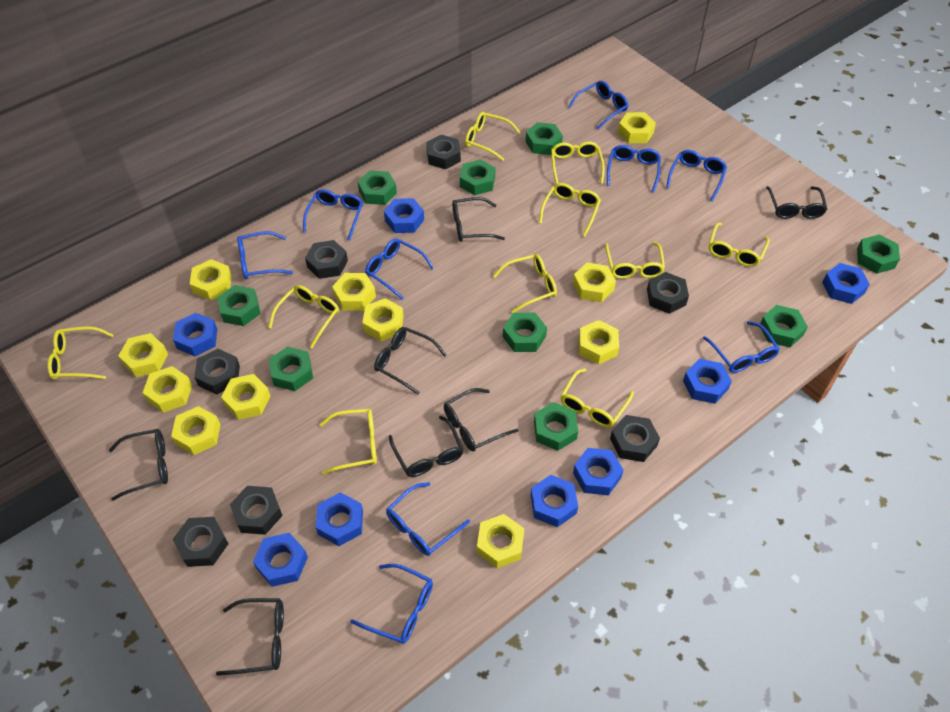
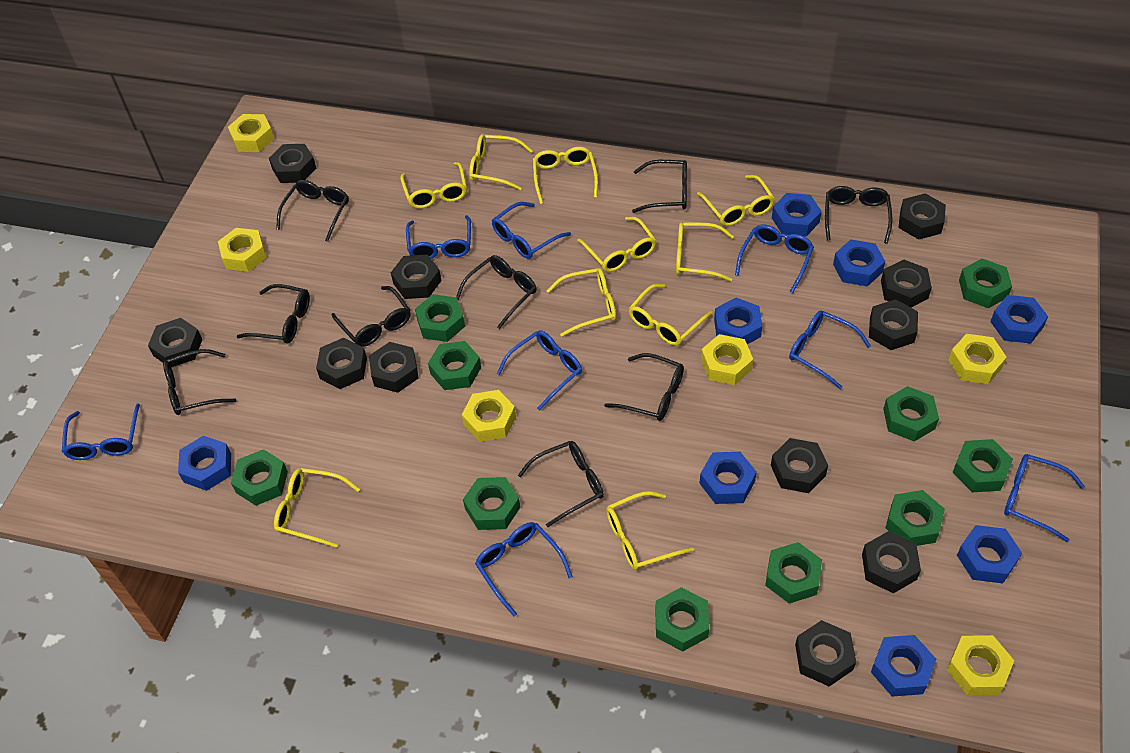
black glasses: 7 -> 9
black nut: 7 -> 11
blue glasses: 9 -> 8
green nut: 9 -> 10
yellow nut: 11 -> 6

